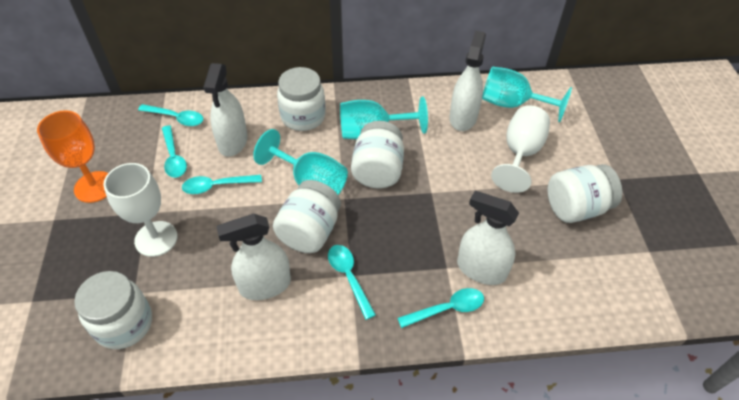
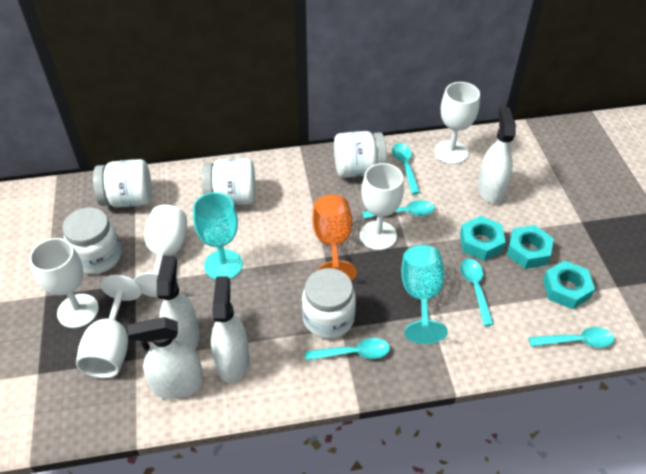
turquoise goblet: 3 -> 2
turquoise nut: 0 -> 3
white goblet: 2 -> 5

